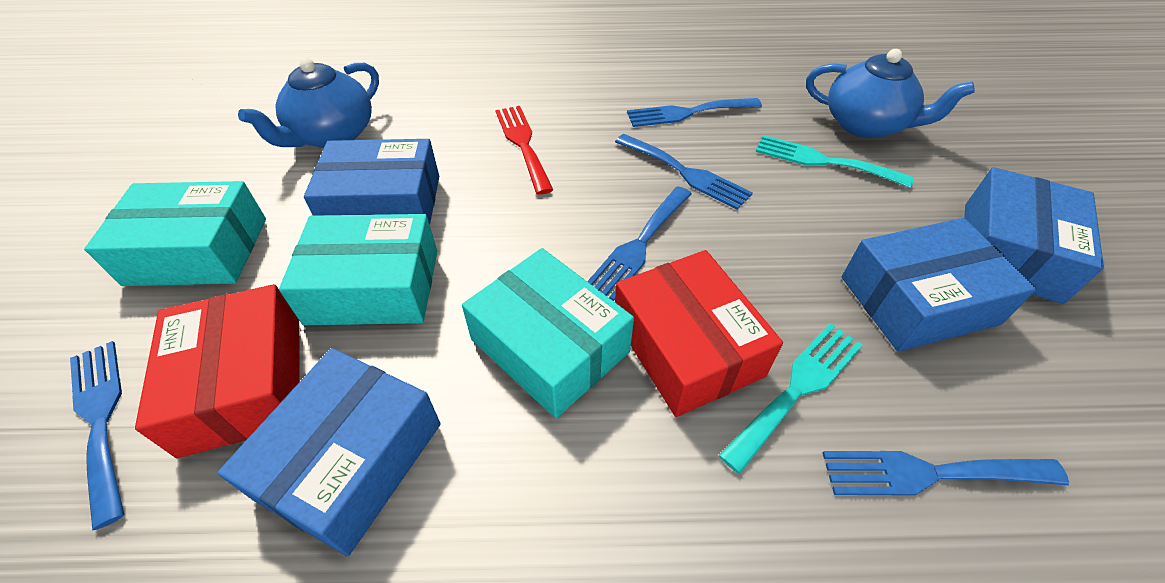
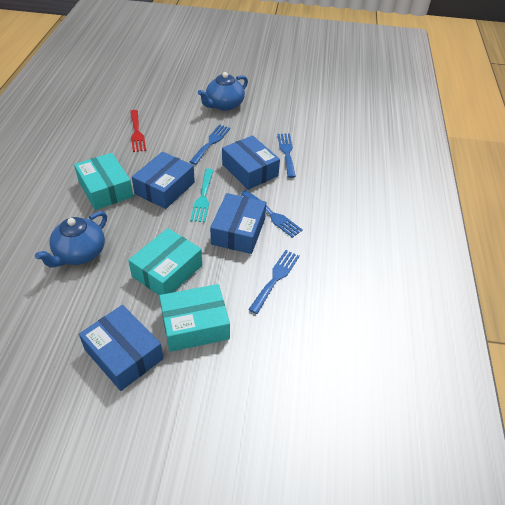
blue fork: 5 -> 4
red box: 2 -> 0
turquoise fork: 2 -> 1

